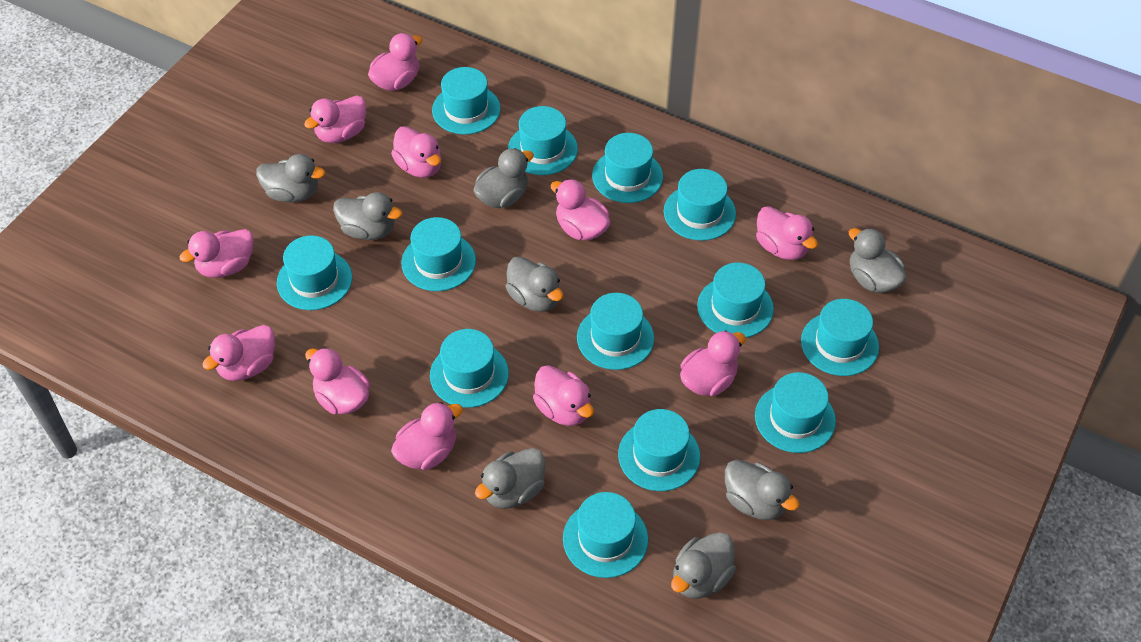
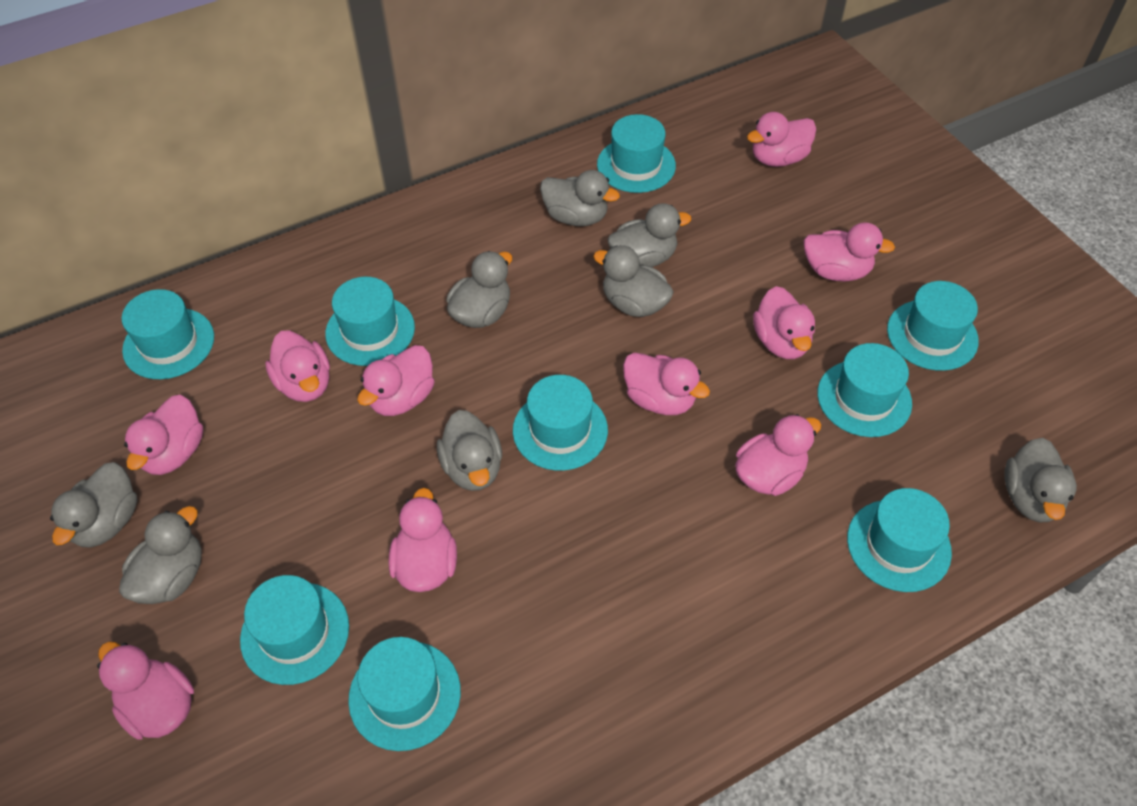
pink duck: 11 -> 10
turquoise hat: 13 -> 9

